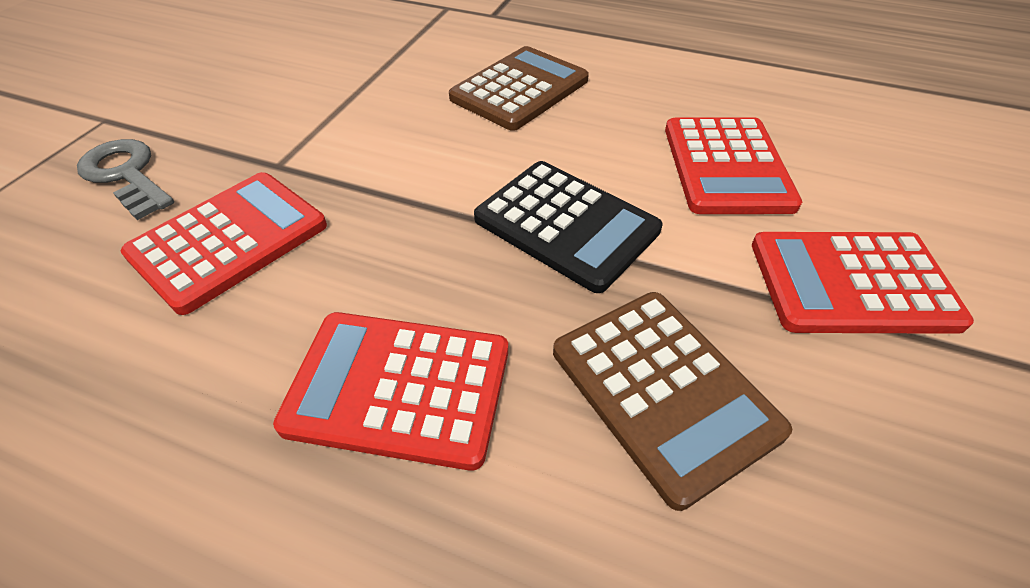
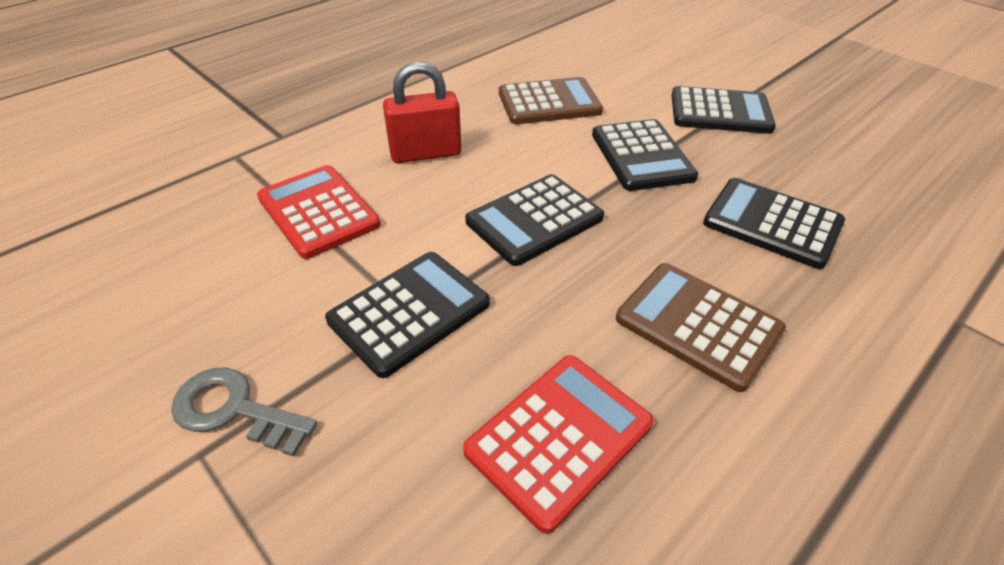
black calculator: 1 -> 5
red calculator: 4 -> 2
red padlock: 0 -> 1

